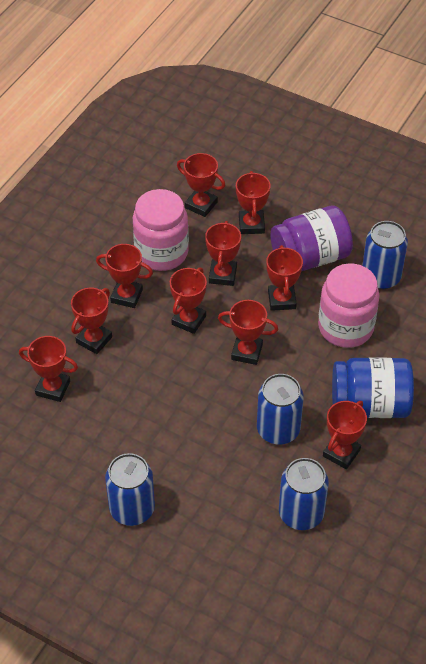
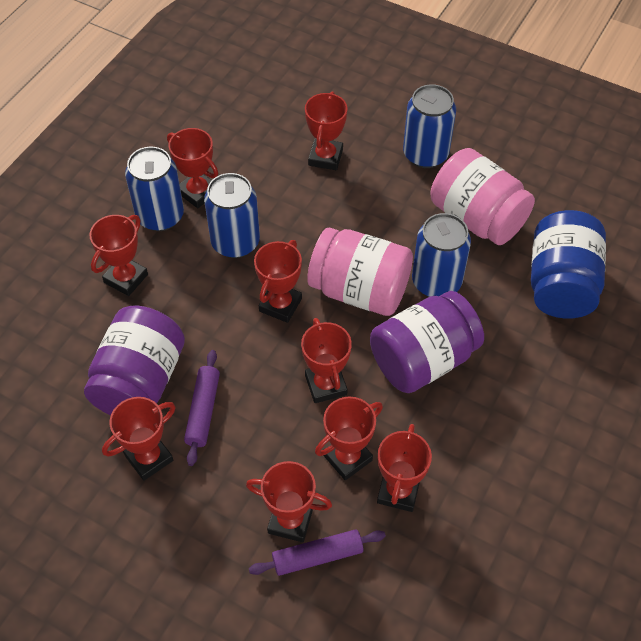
purple jar: 1 -> 2
purple rolling pin: 0 -> 2
red trophy: 10 -> 9

